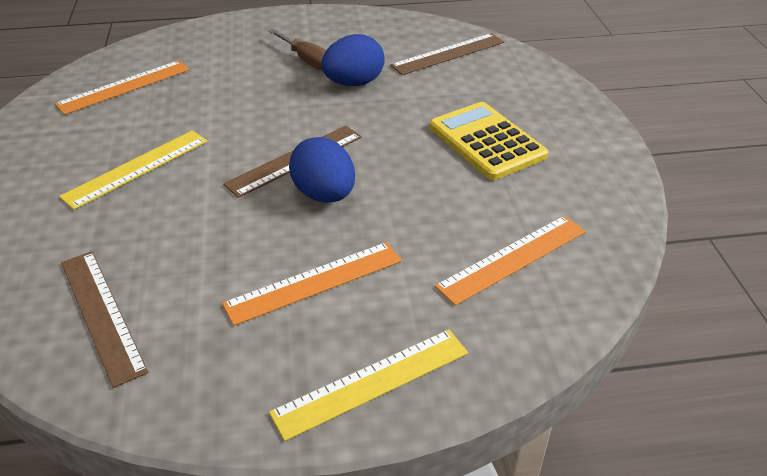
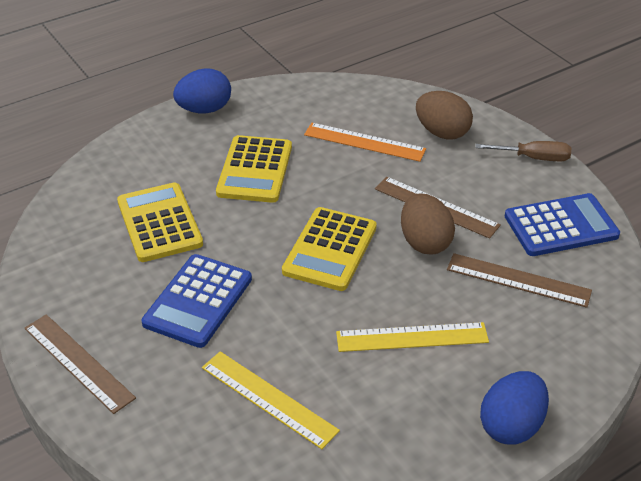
blue calculator: 0 -> 2
brown egg: 0 -> 2
orange ruler: 3 -> 1
yellow calculator: 1 -> 3

